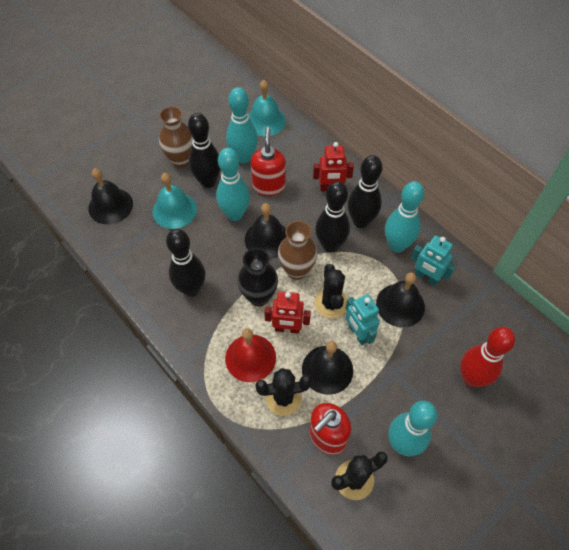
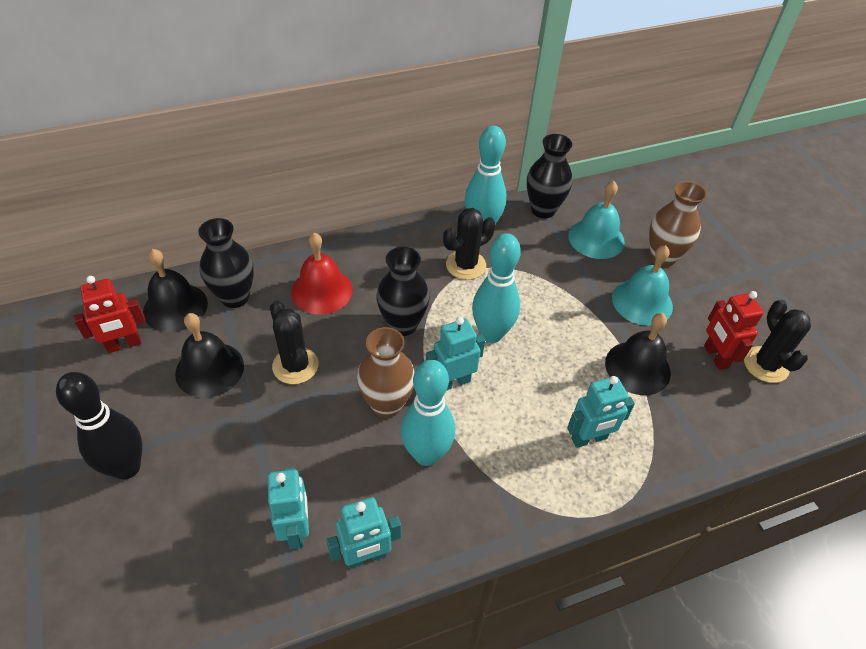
black bell: 4 -> 3
black bowling pin: 4 -> 1
black vase: 1 -> 3
red bowling pin: 1 -> 0
red soap dispenser: 2 -> 0
turquoise bowling pin: 4 -> 3
turquoise robot: 2 -> 4

